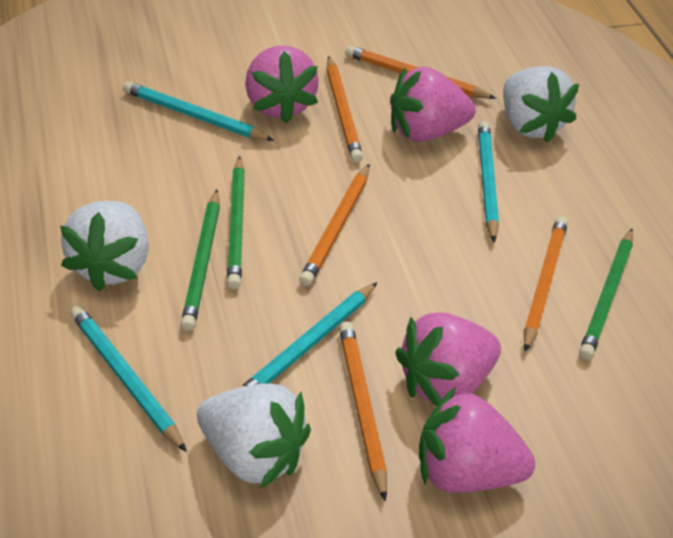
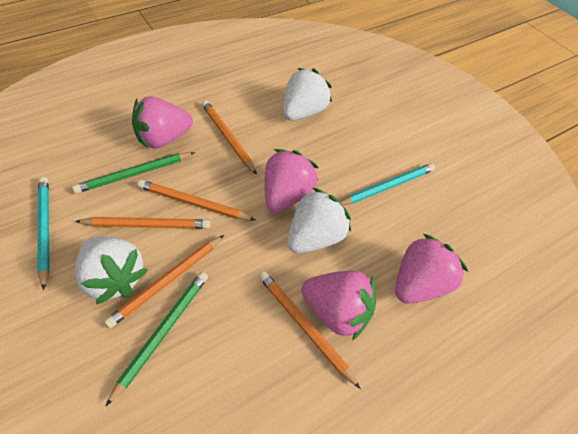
green pencil: 3 -> 2
turquoise pencil: 4 -> 2

